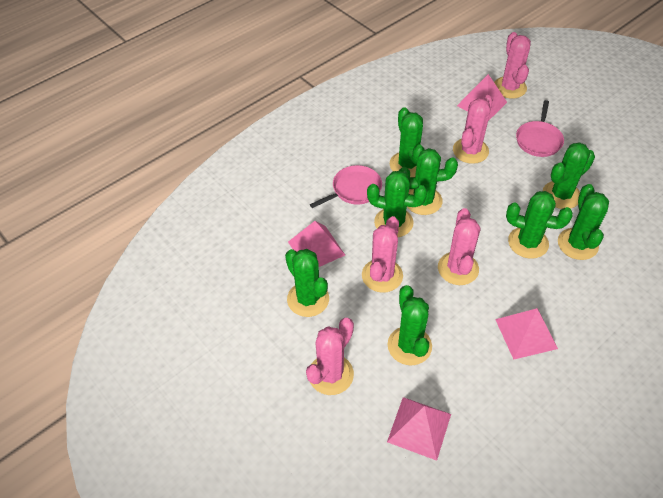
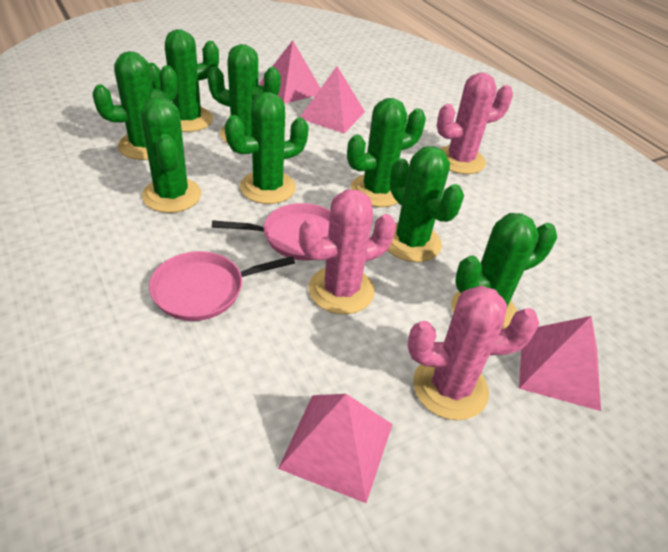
pink cactus: 5 -> 3

